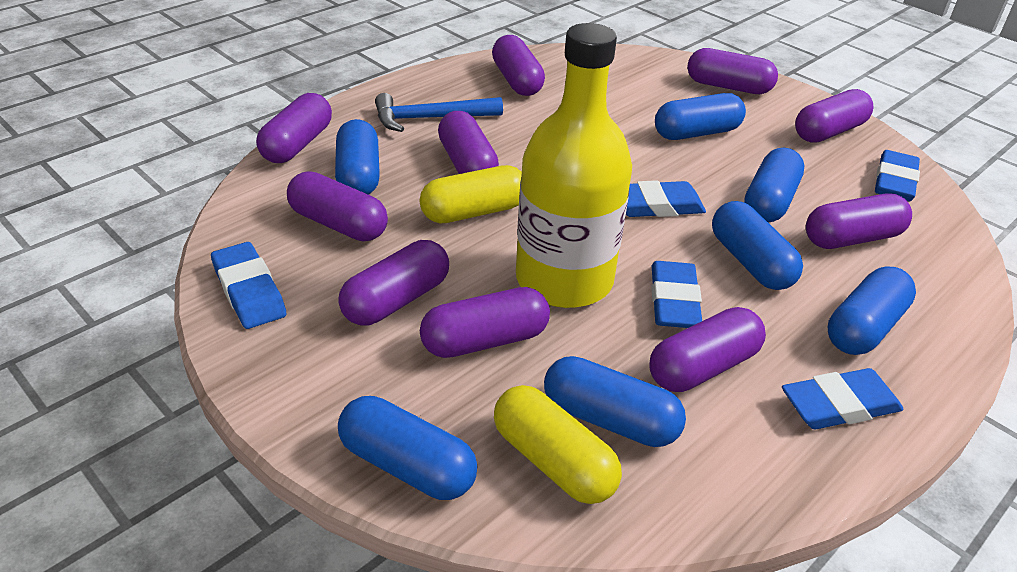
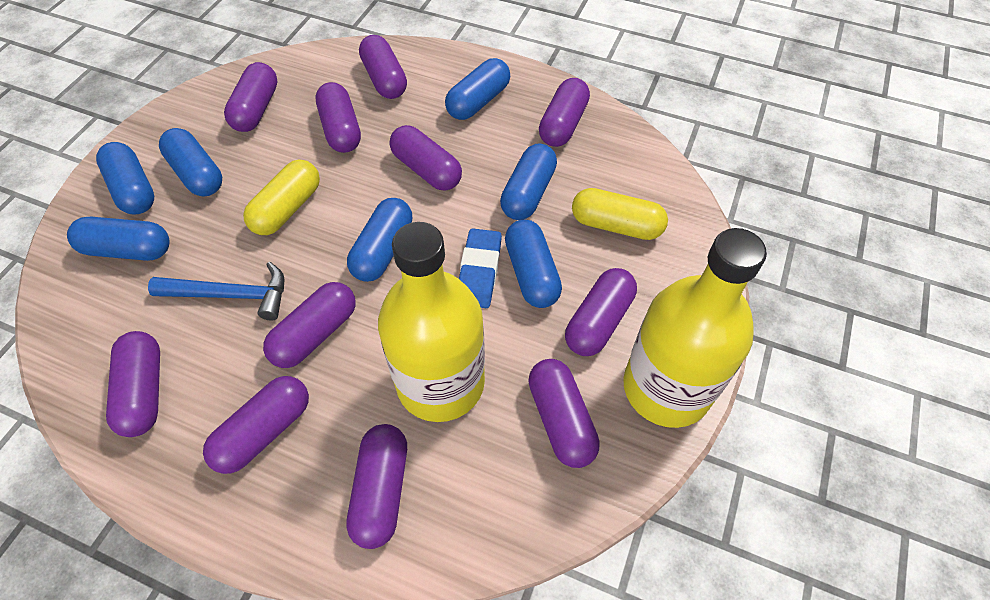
blue eraser: 5 -> 1
purple capsule: 10 -> 11
yellow bottle: 1 -> 2

